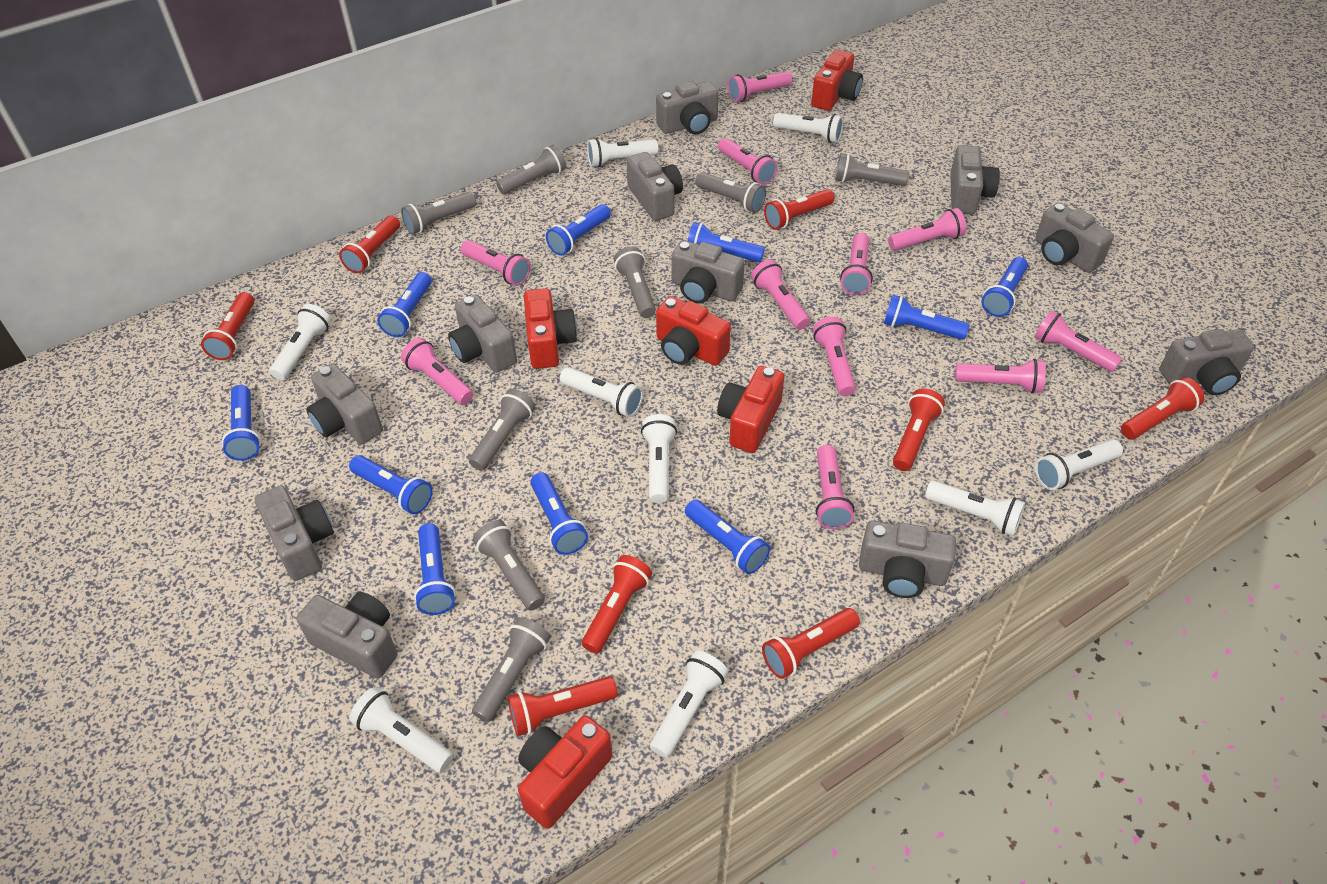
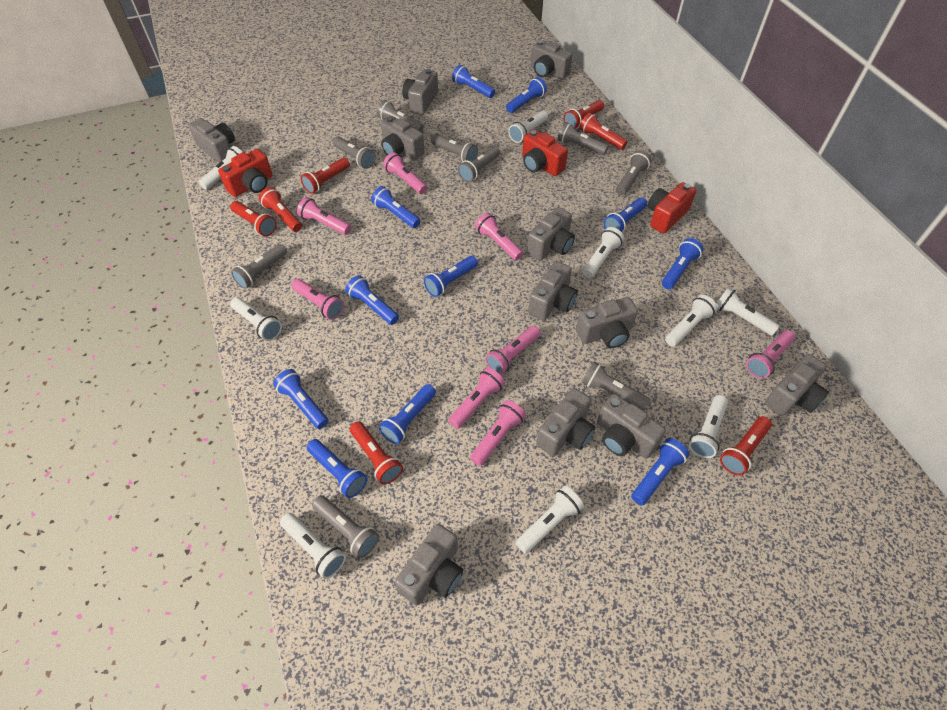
blue flashlight: 10 -> 11
grey flashlight: 8 -> 9
pink flashlight: 11 -> 8
red camera: 5 -> 3
red flashlight: 8 -> 7

